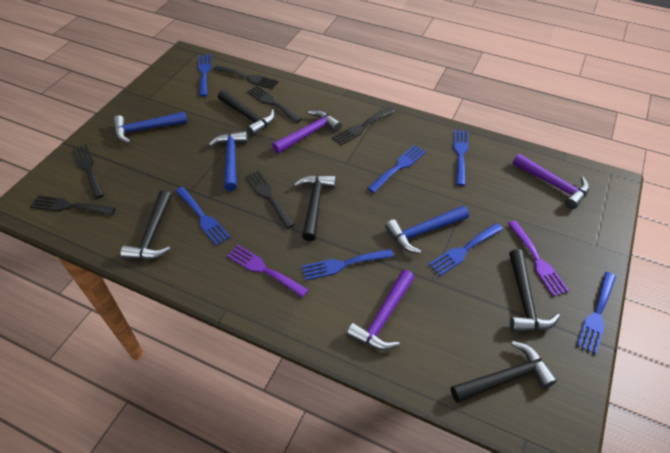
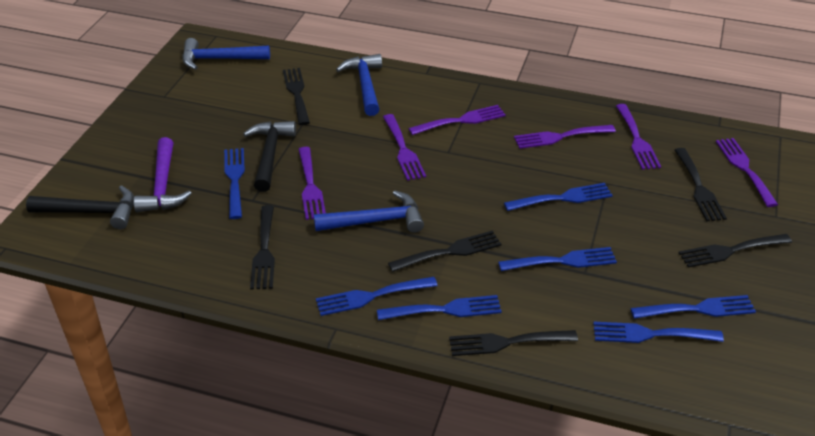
black hammer: 5 -> 2
purple fork: 2 -> 6
purple hammer: 3 -> 1

